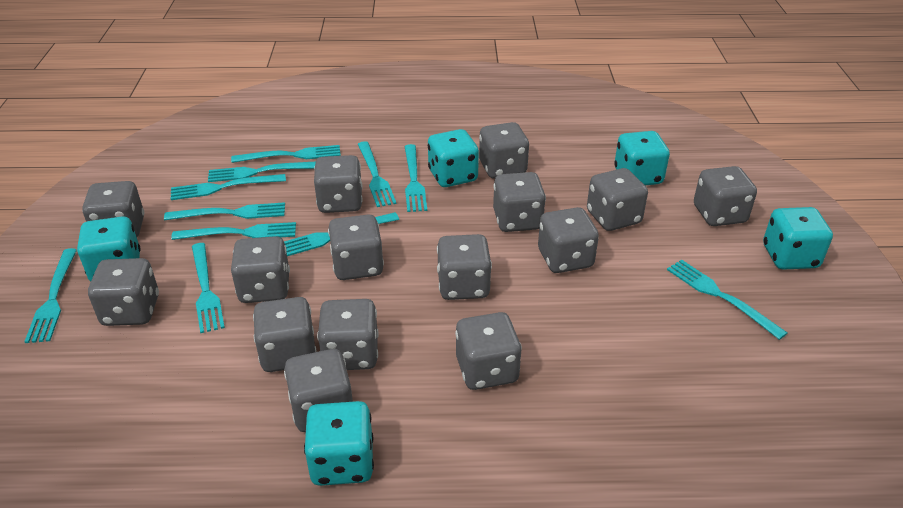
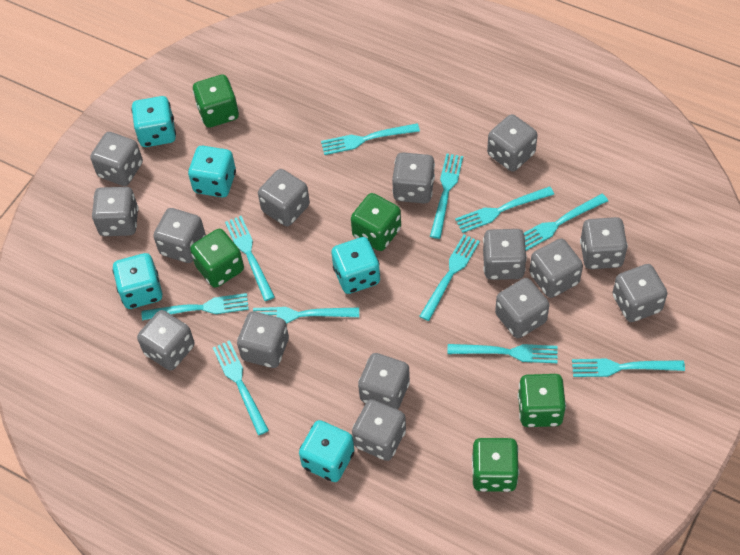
green dice: 0 -> 5

